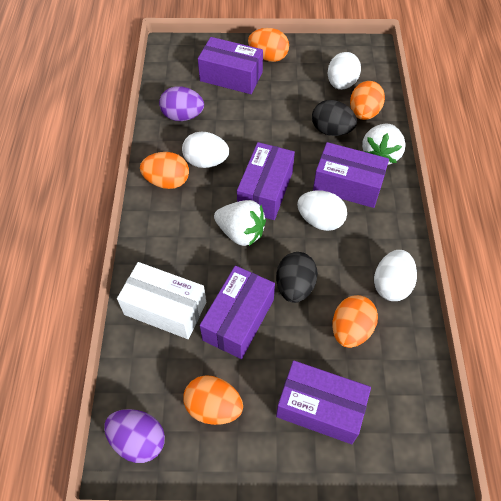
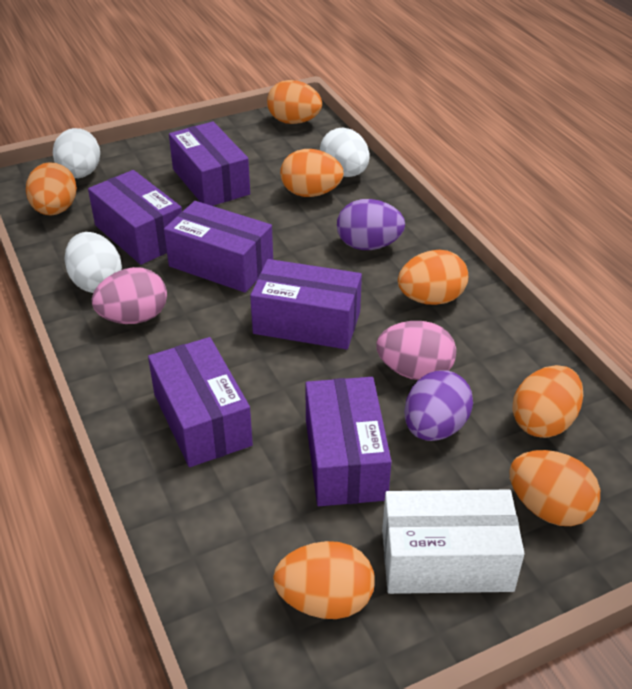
black egg: 2 -> 0
orange egg: 5 -> 7
pink egg: 0 -> 2
purple box: 5 -> 6
white egg: 4 -> 3
white strawberry: 2 -> 0

